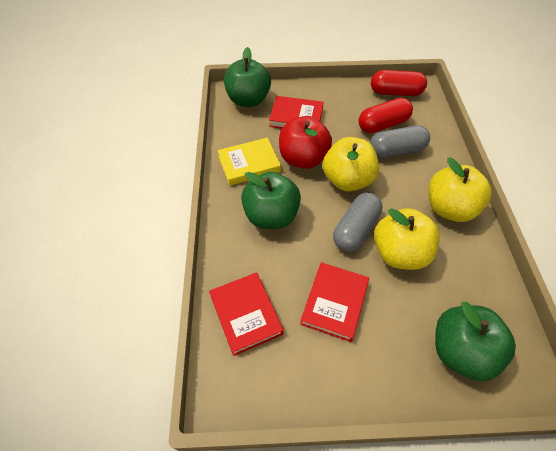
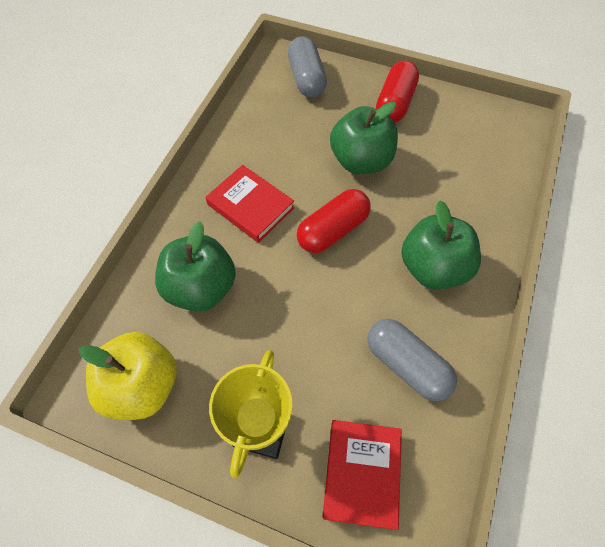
red apple: 1 -> 0
red book: 3 -> 2
yellow apple: 3 -> 1
yellow book: 1 -> 0
yellow trophy: 0 -> 1

